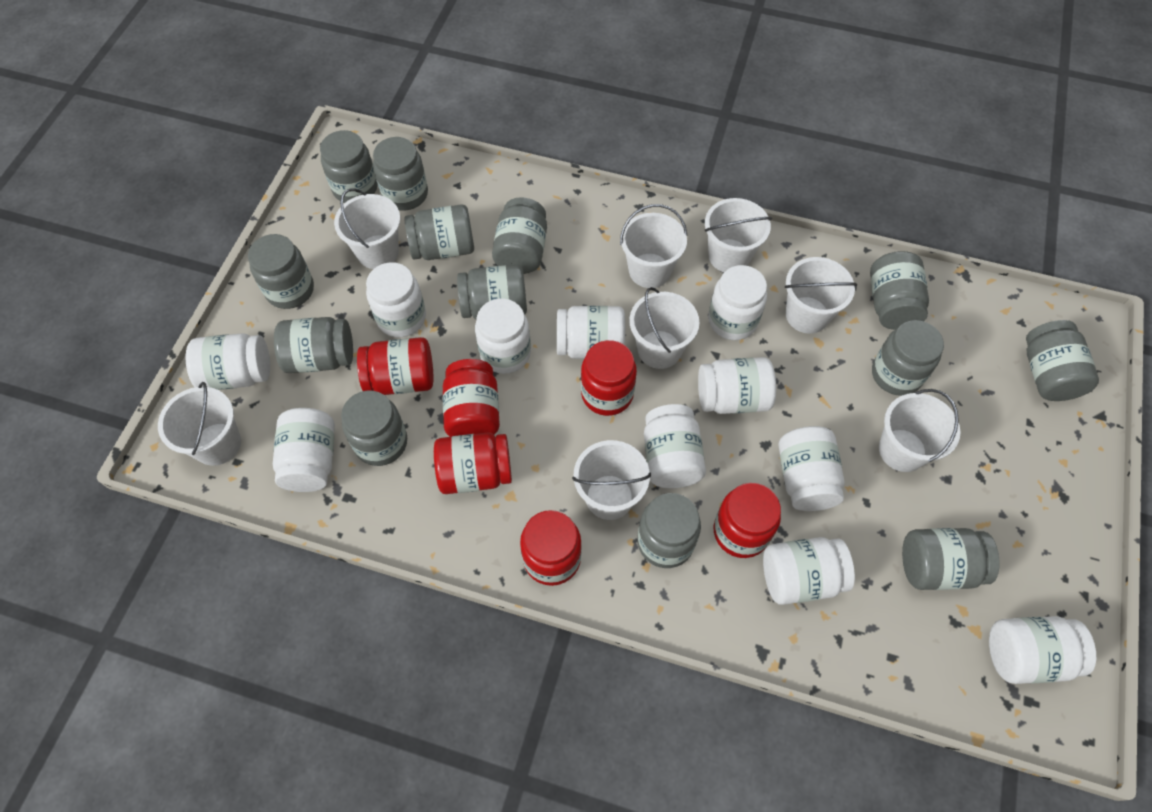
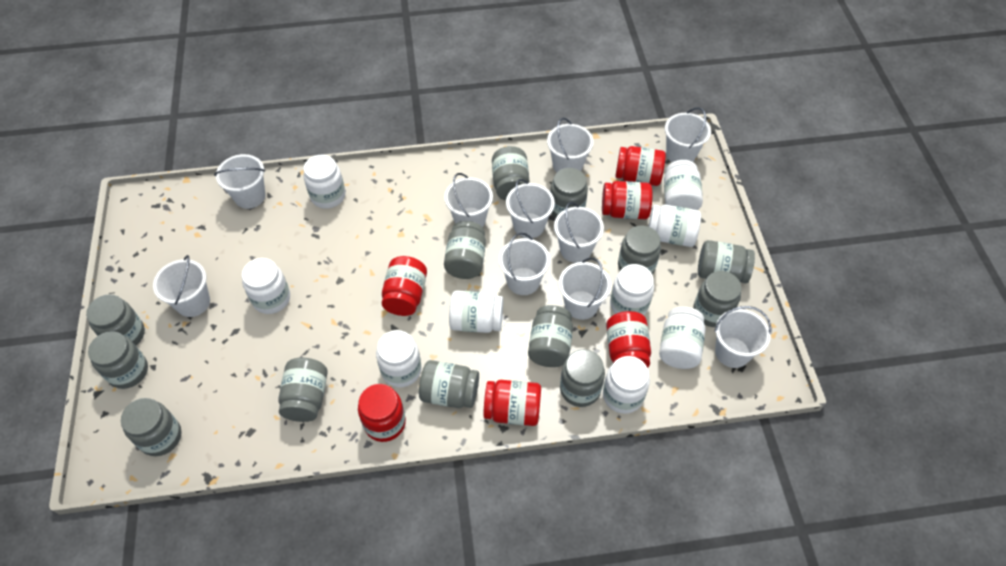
white bucket: 8 -> 10
white jar: 11 -> 9

